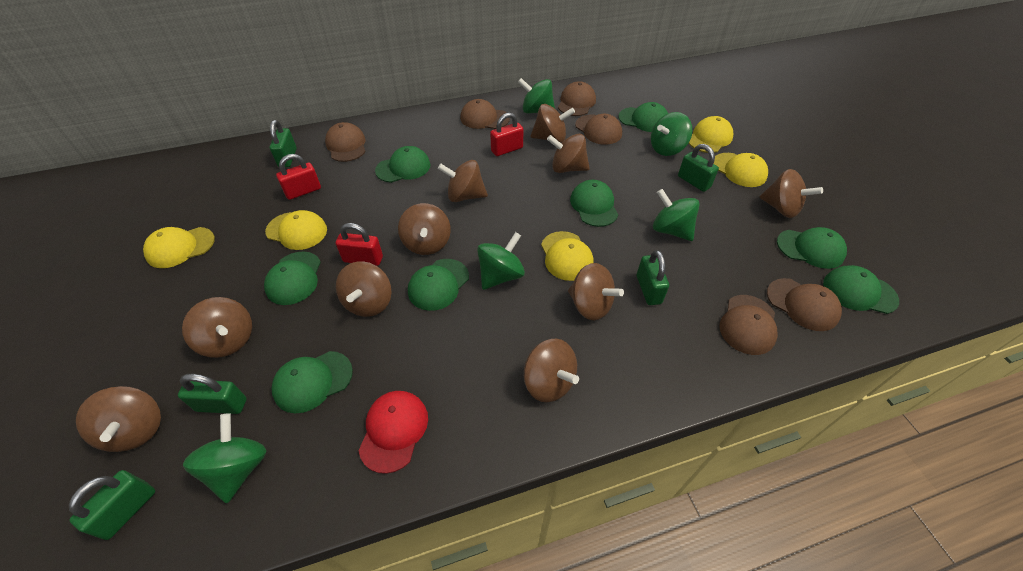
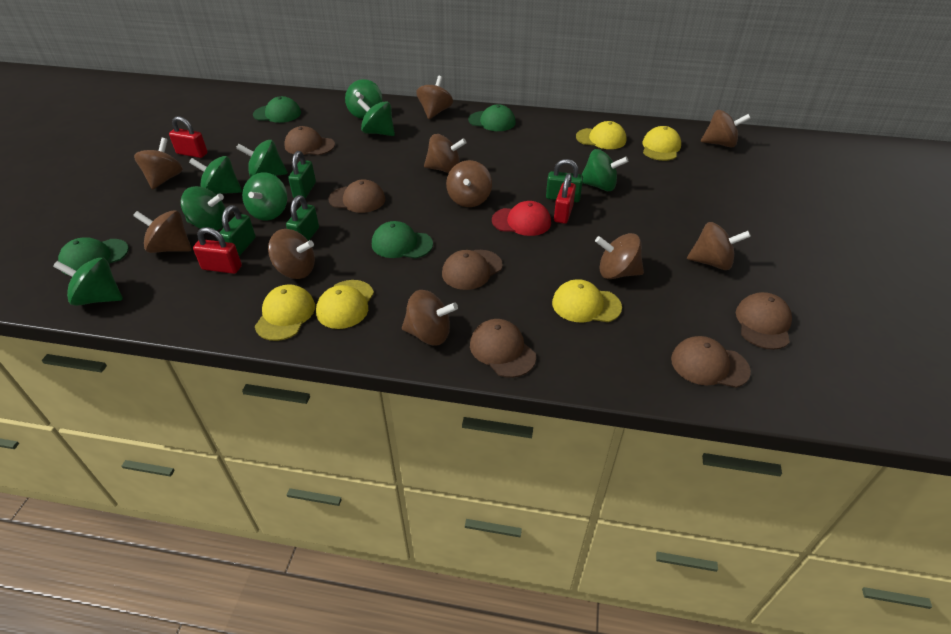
green cap: 8 -> 4
green padlock: 5 -> 4
green spinning top: 5 -> 8

